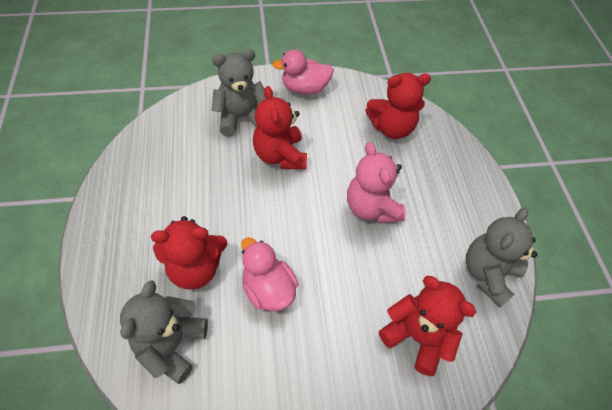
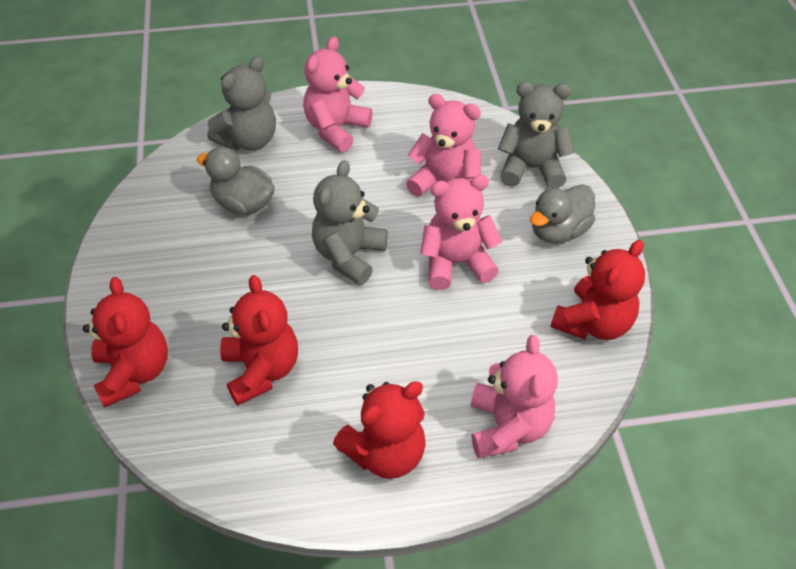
grey duck: 0 -> 2
pink duck: 2 -> 0
pink teddy bear: 1 -> 4

